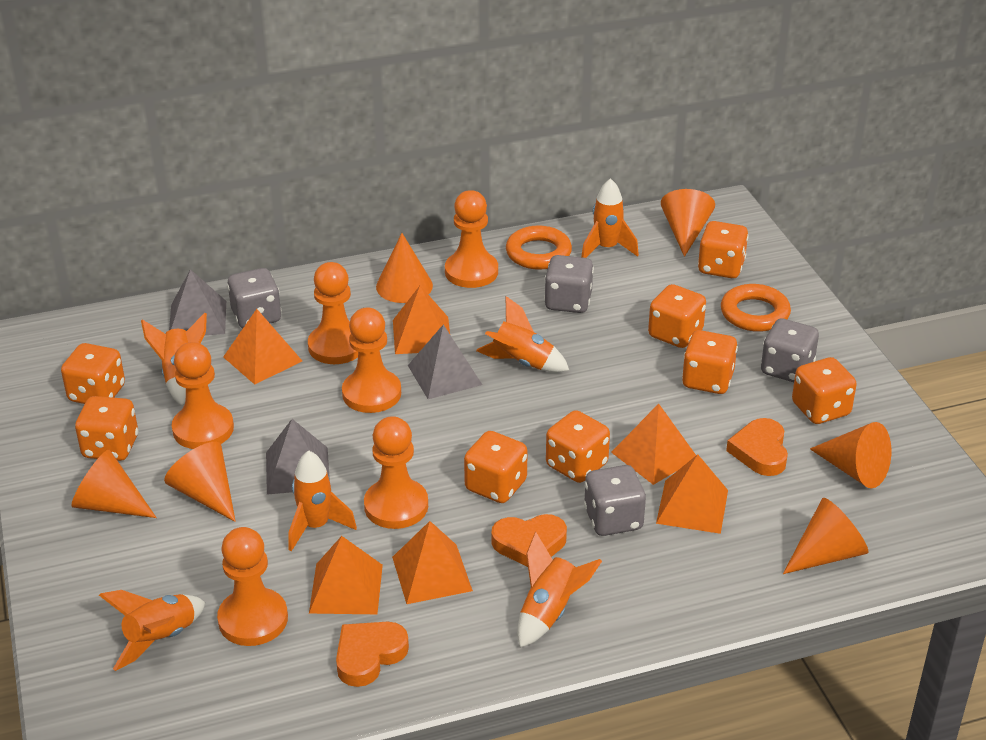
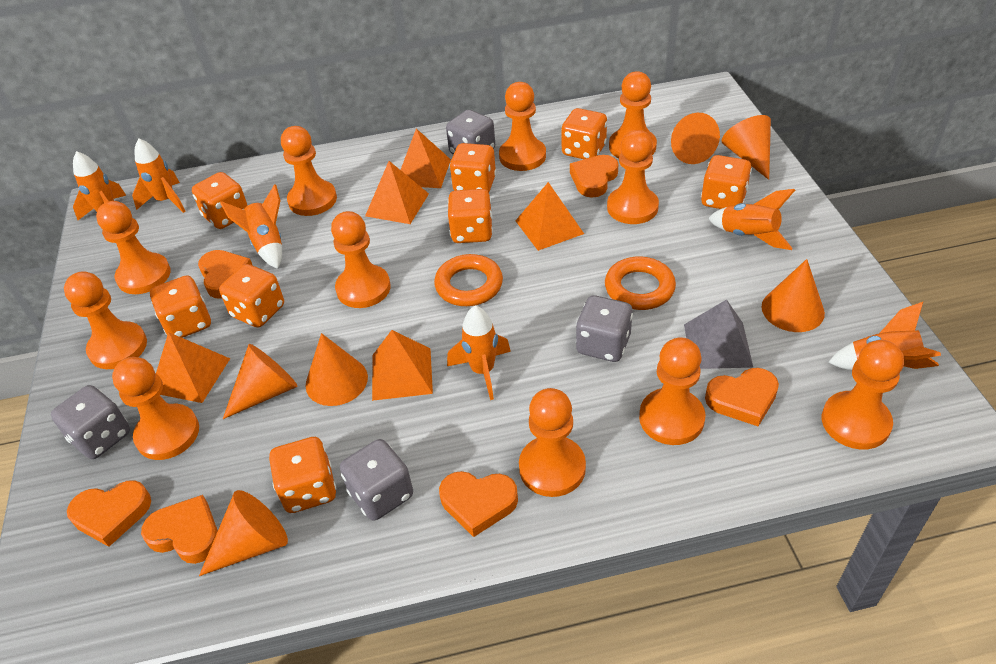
grey pyramid: 3 -> 1
orange heart: 3 -> 6
orange pawn: 6 -> 11
orange pyramid: 6 -> 5

